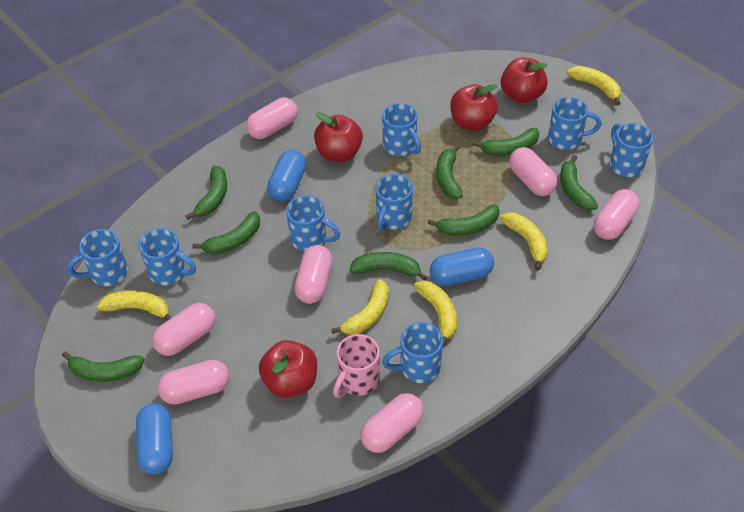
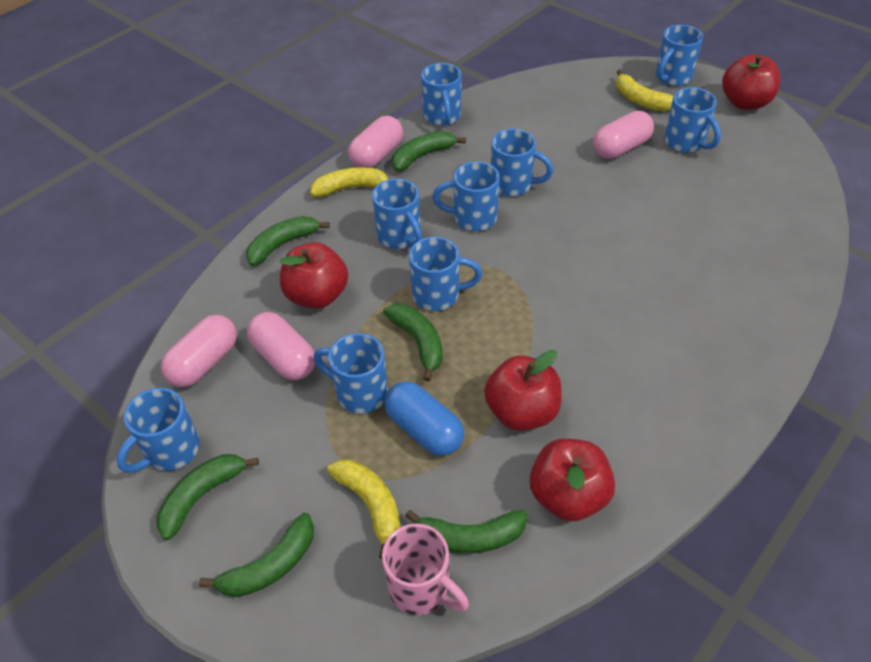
blue capsule: 3 -> 1
blue mug: 8 -> 9
green banana: 8 -> 6
pink capsule: 7 -> 4
yellow banana: 5 -> 3

